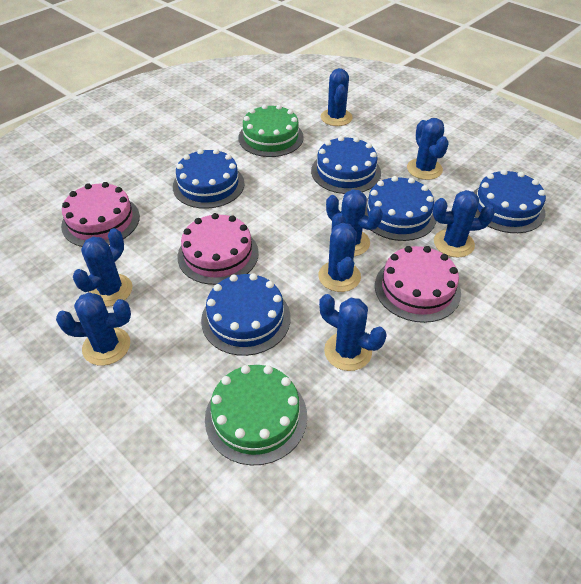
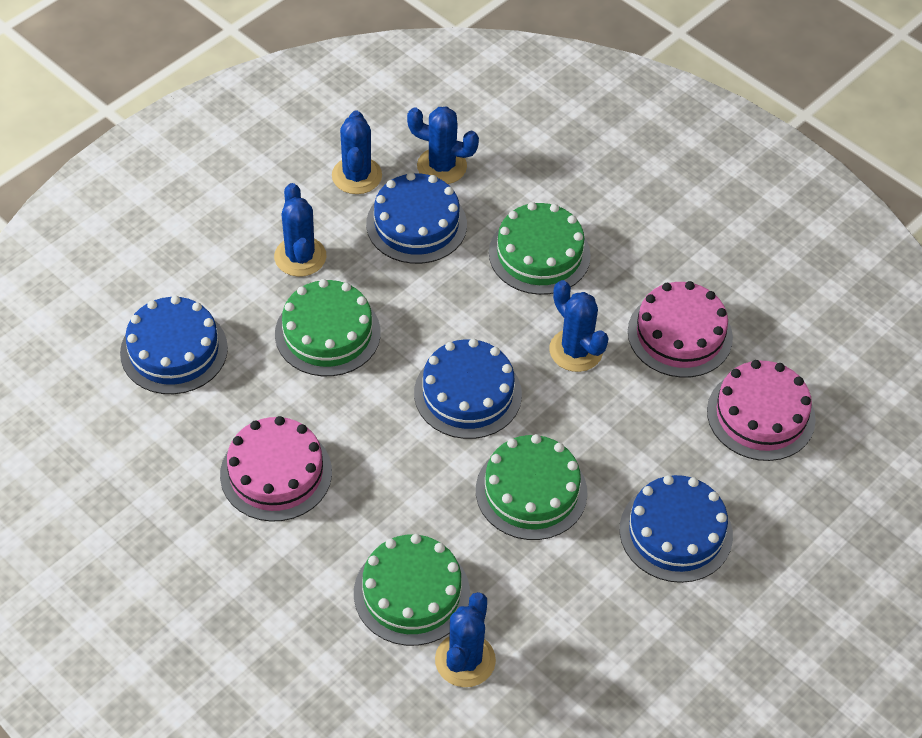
blue cactus: 8 -> 5
blue cake: 5 -> 4
green cake: 2 -> 4

